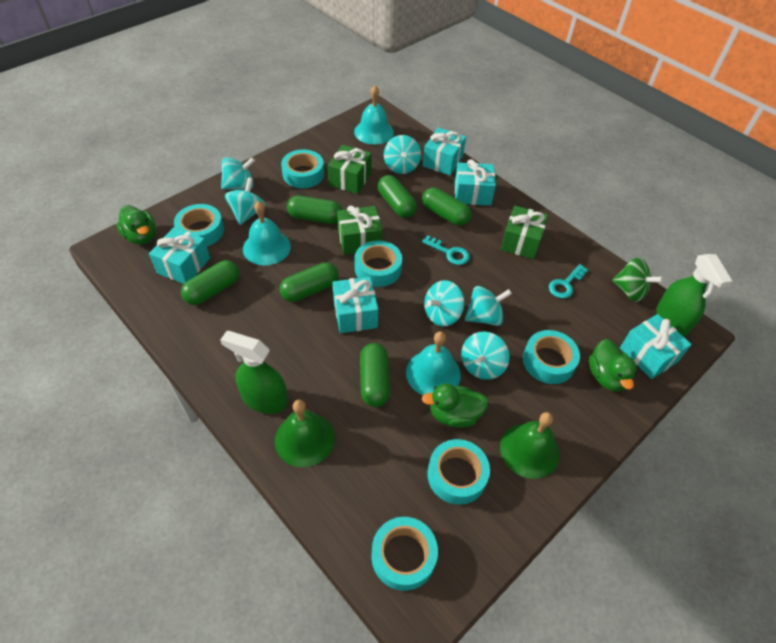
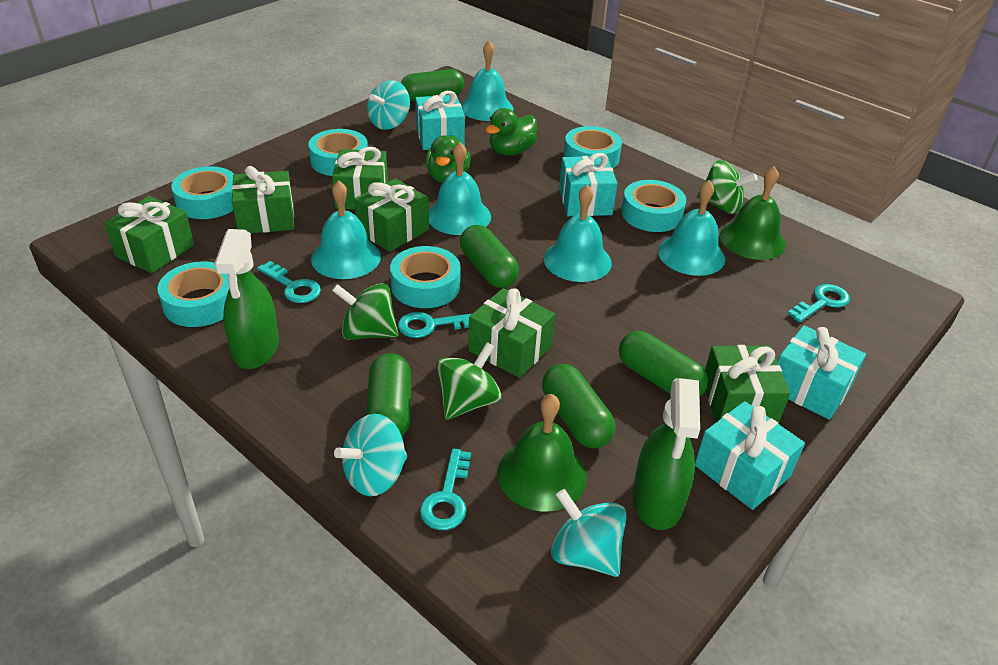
green capsule: 6 -> 5
green duck: 3 -> 2
green gift: 3 -> 6
green spinning top: 1 -> 3
turquoise bell: 3 -> 5
turquoise gift: 5 -> 4
turquoise key: 2 -> 4
turquoise spinning top: 6 -> 3

